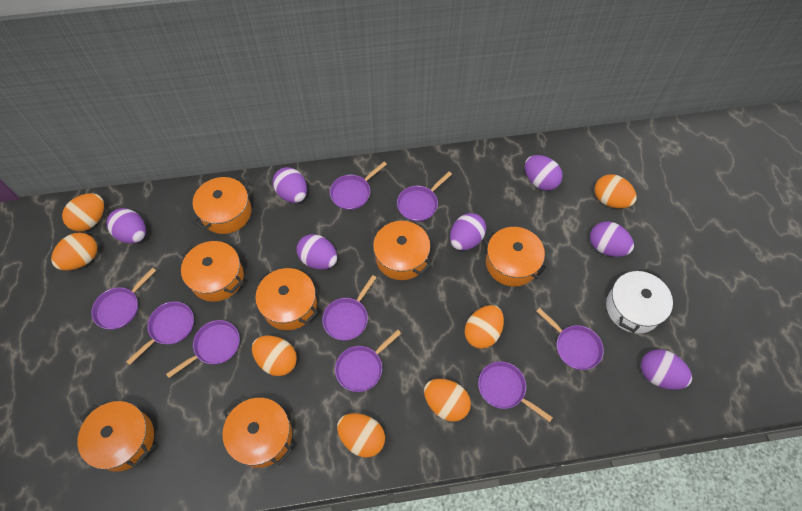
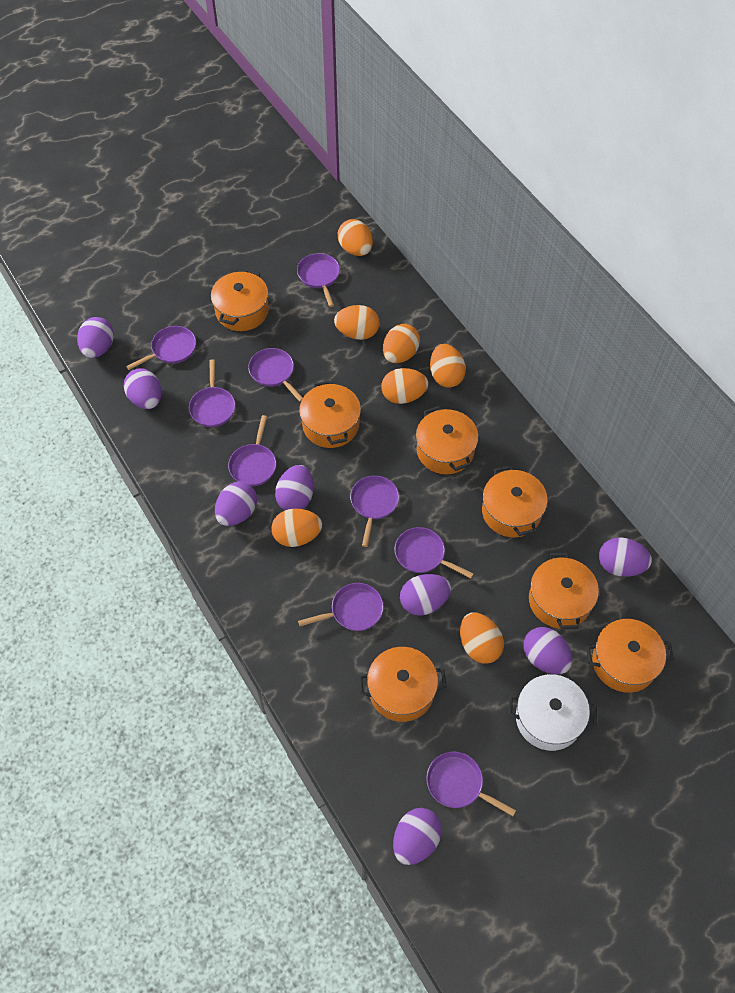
purple egg: 7 -> 8

